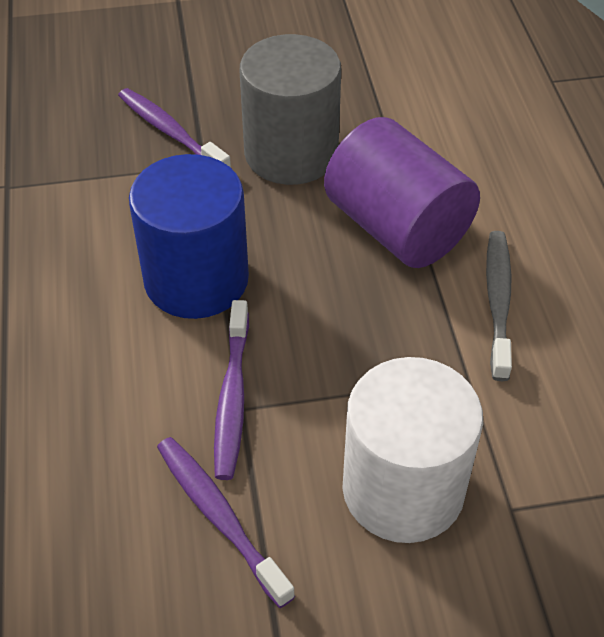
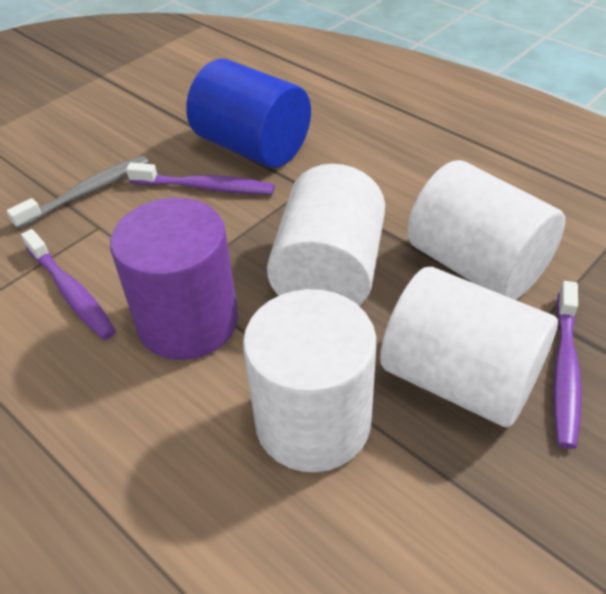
grey cylinder: 1 -> 0
white cylinder: 1 -> 4

